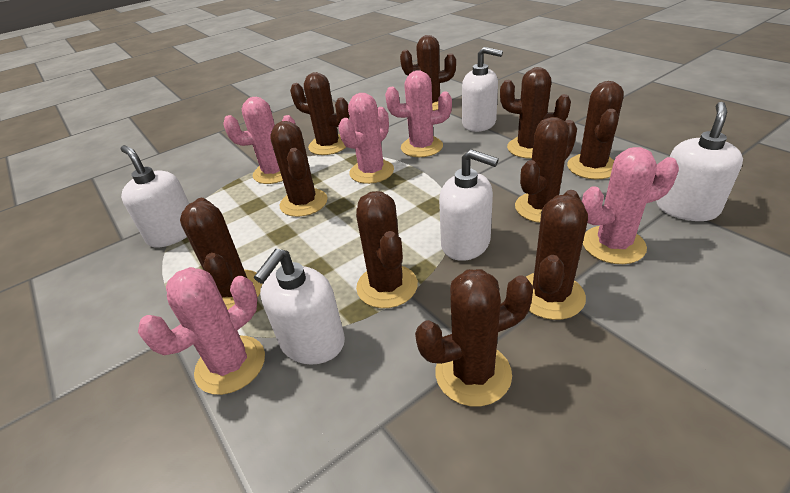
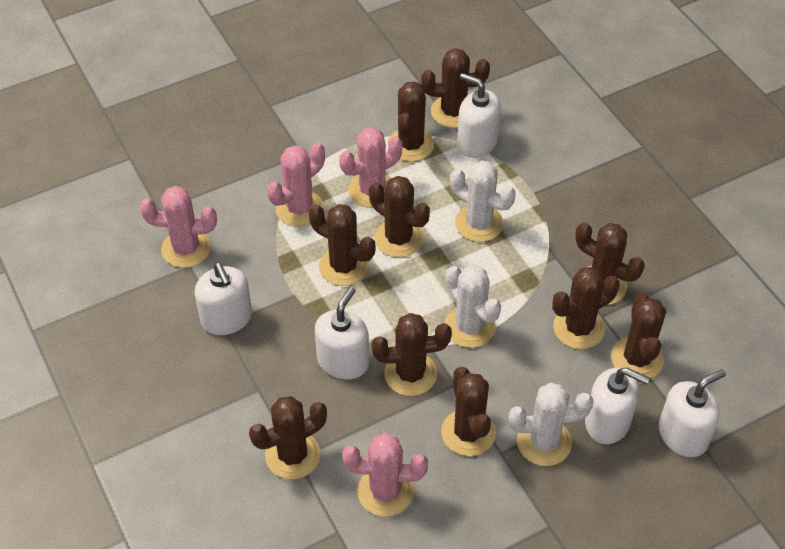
pink cactus: 5 -> 4
white cactus: 0 -> 3

